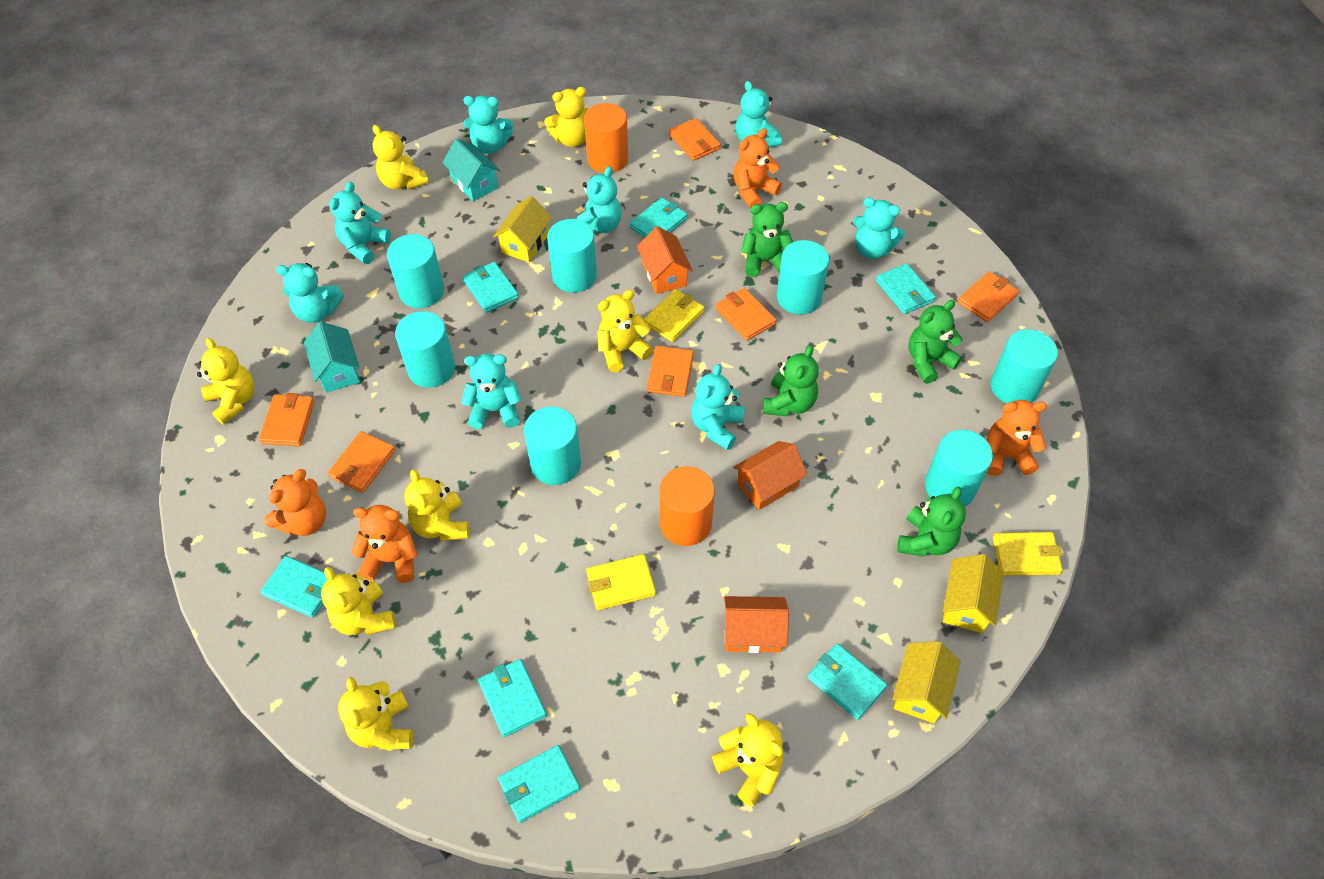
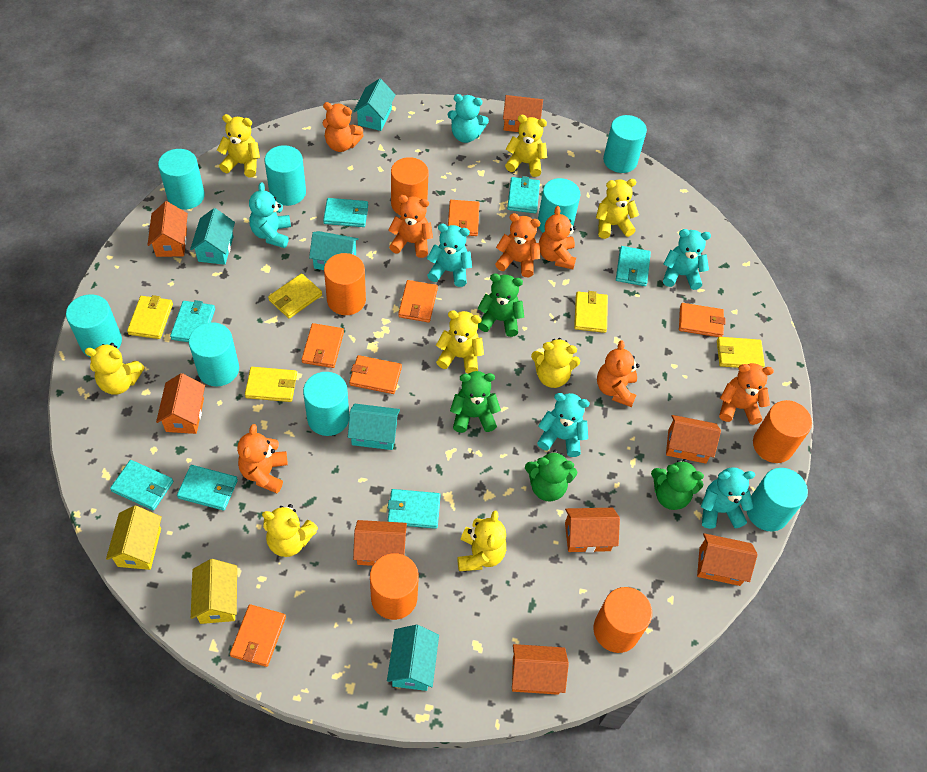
orange cylinder: 2 -> 5
orange house: 3 -> 8
orange teddy bear: 4 -> 7
turquoise cylinder: 7 -> 8
turquoise house: 2 -> 5
turquoise teddy bear: 8 -> 6
yellow house: 3 -> 2
yellow wallet: 3 -> 5

